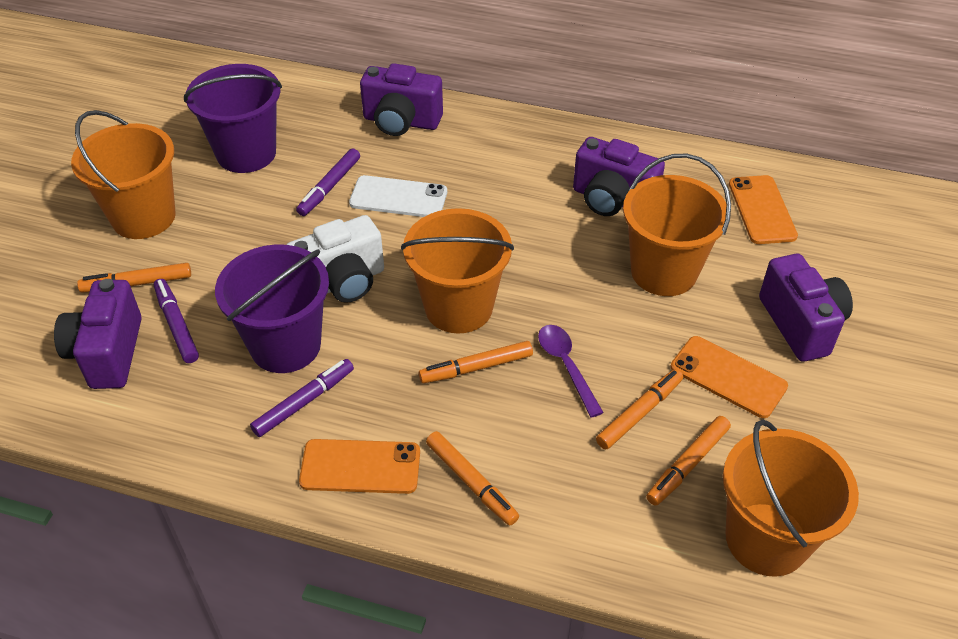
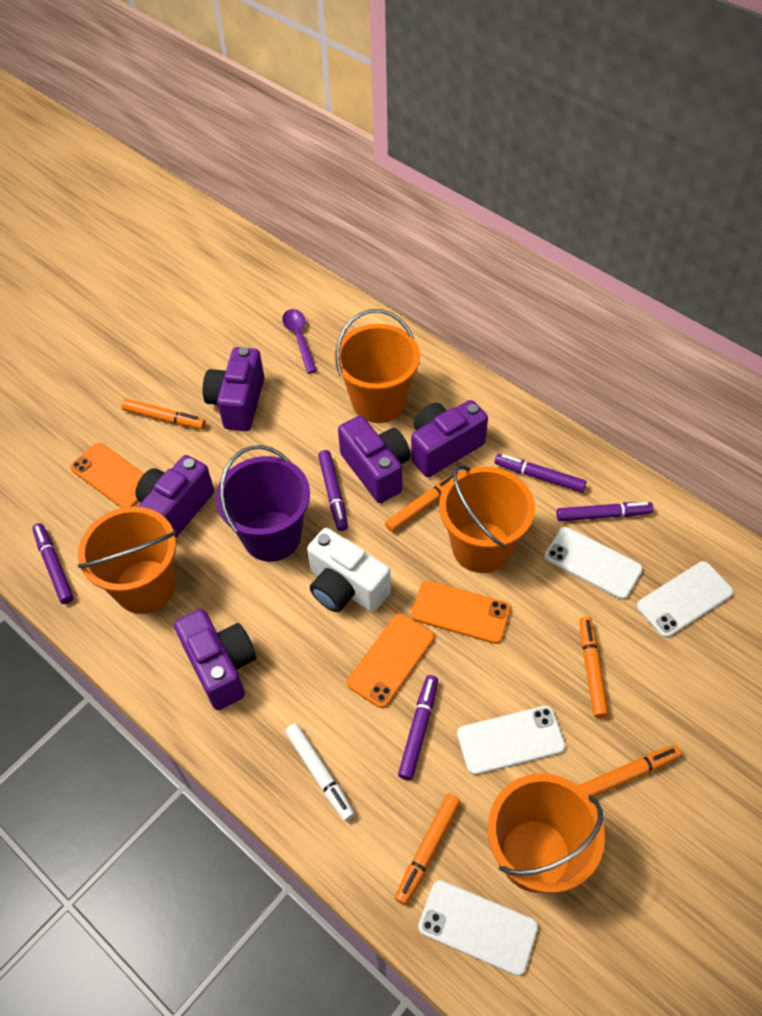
purple bucket: 2 -> 1
purple camera: 4 -> 5
purple marker: 3 -> 5
white marker: 0 -> 1
white phone: 1 -> 4

